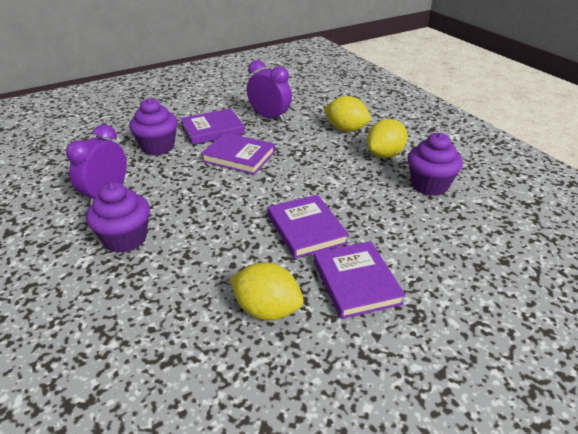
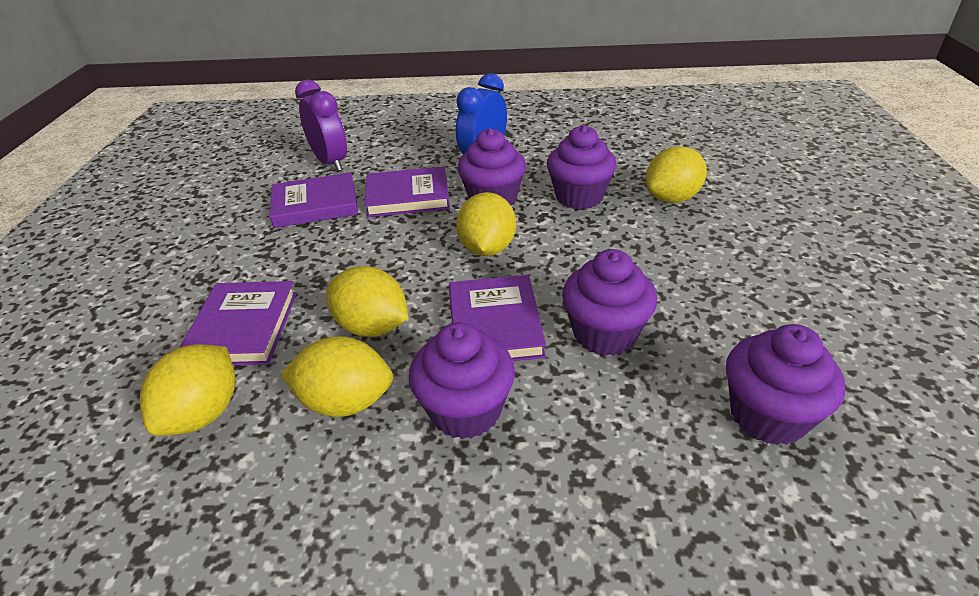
blue clock: 0 -> 1
purple clock: 2 -> 1
purple cupcake: 3 -> 5
yellow lemon: 3 -> 5

